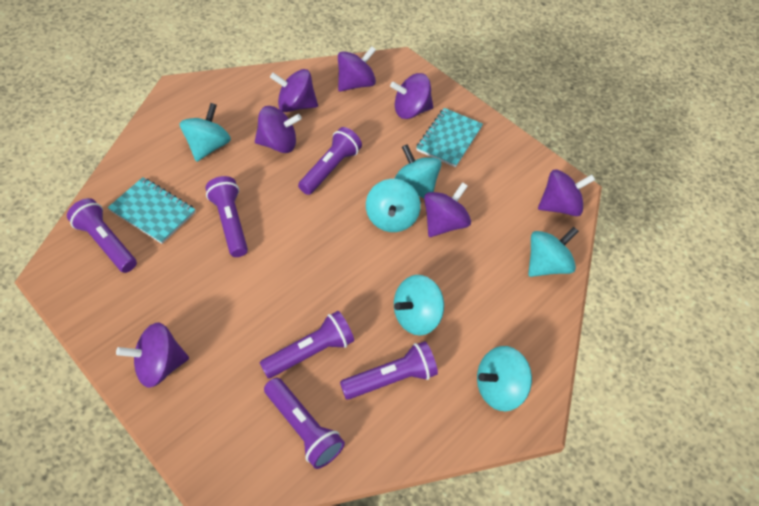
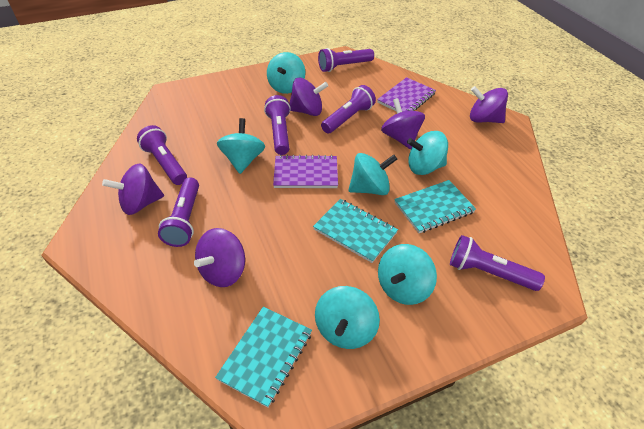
purple notebook: 0 -> 2
purple spinning top: 7 -> 5
turquoise notebook: 2 -> 3

